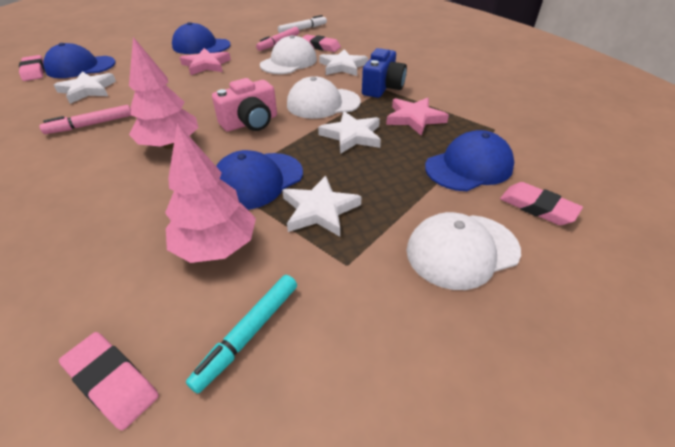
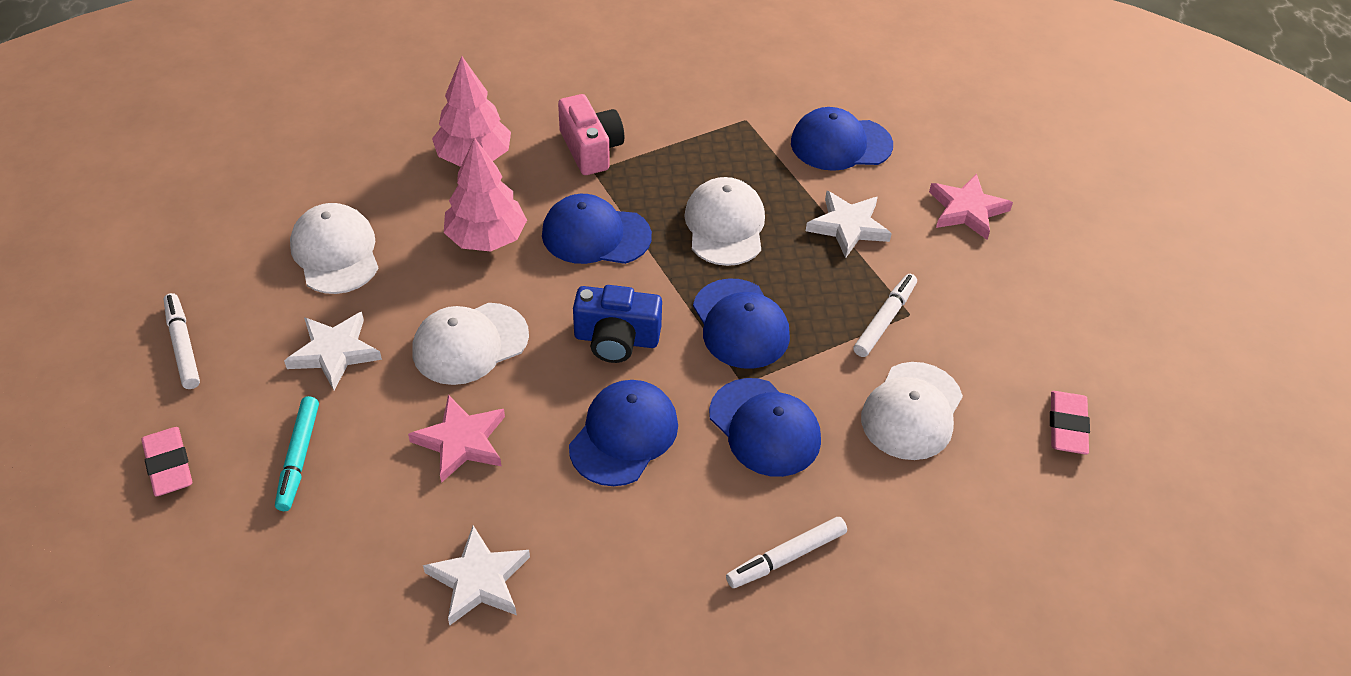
blue cap: 4 -> 5
pink eraser: 4 -> 2
pink marker: 2 -> 0
white cap: 3 -> 4
white marker: 1 -> 3
white star: 4 -> 3

